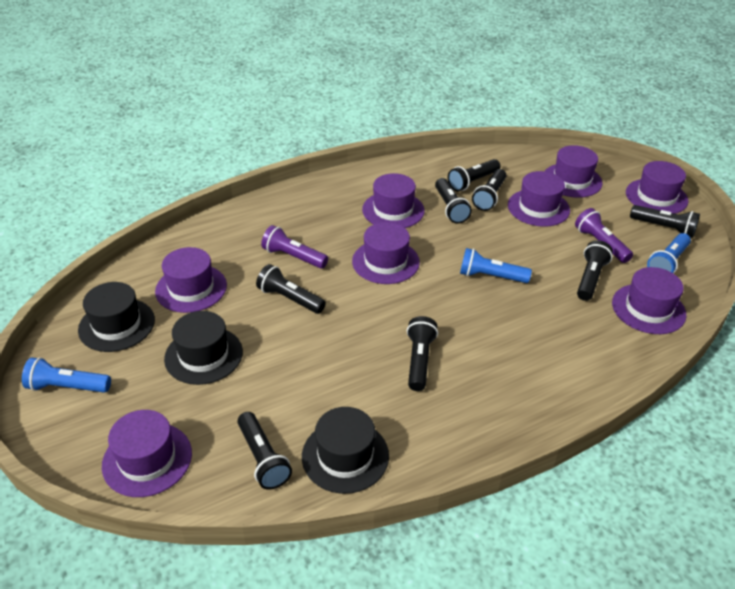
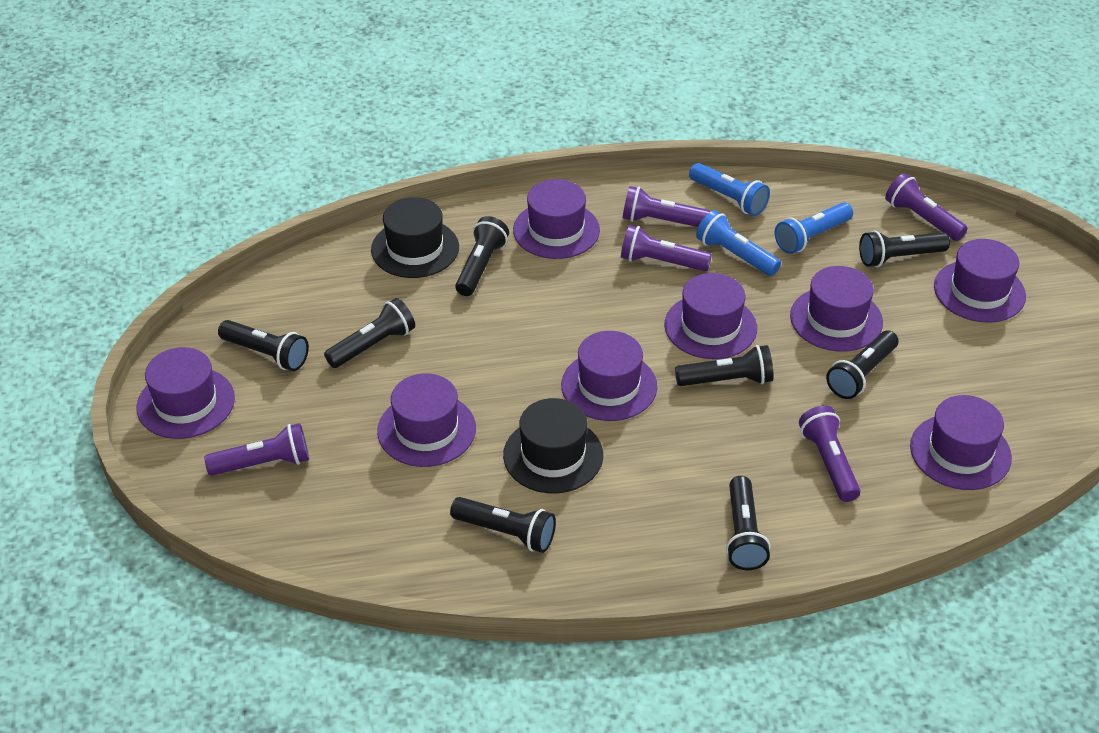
black hat: 3 -> 2
purple flashlight: 2 -> 5

